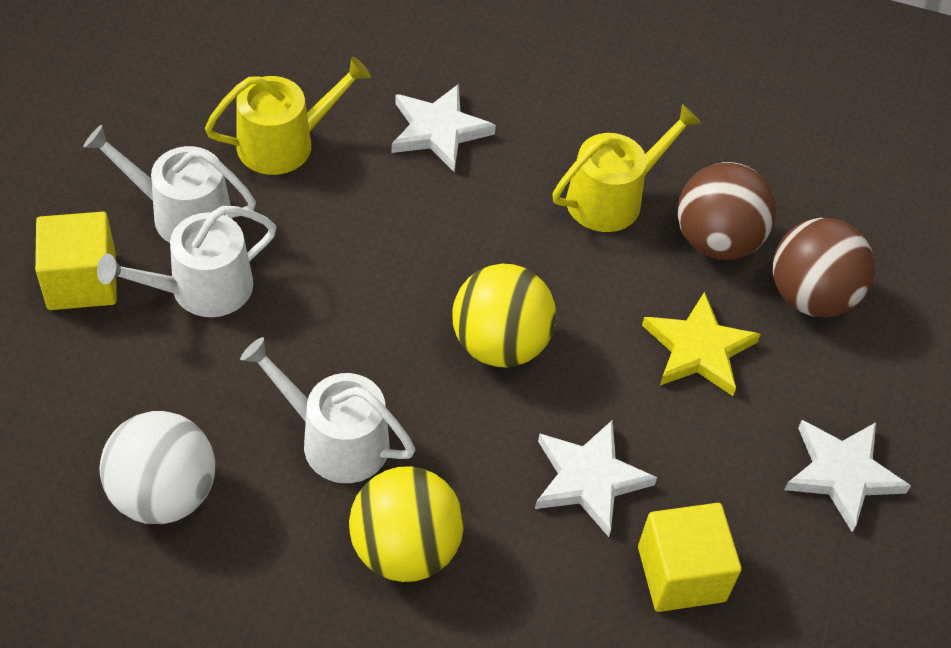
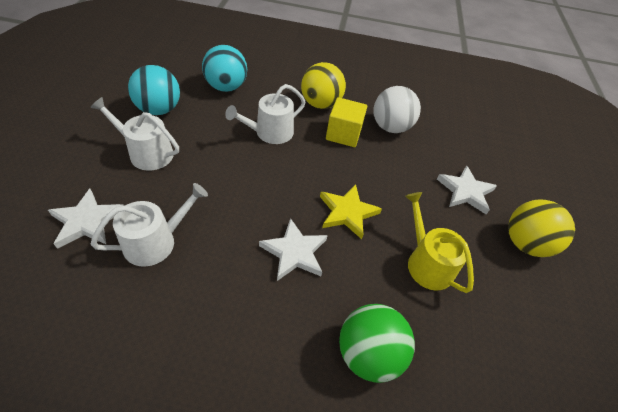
brown ball: 2 -> 0
green ball: 0 -> 1
turquoise ball: 0 -> 2
yellow cube: 2 -> 1
yellow watering can: 2 -> 1

